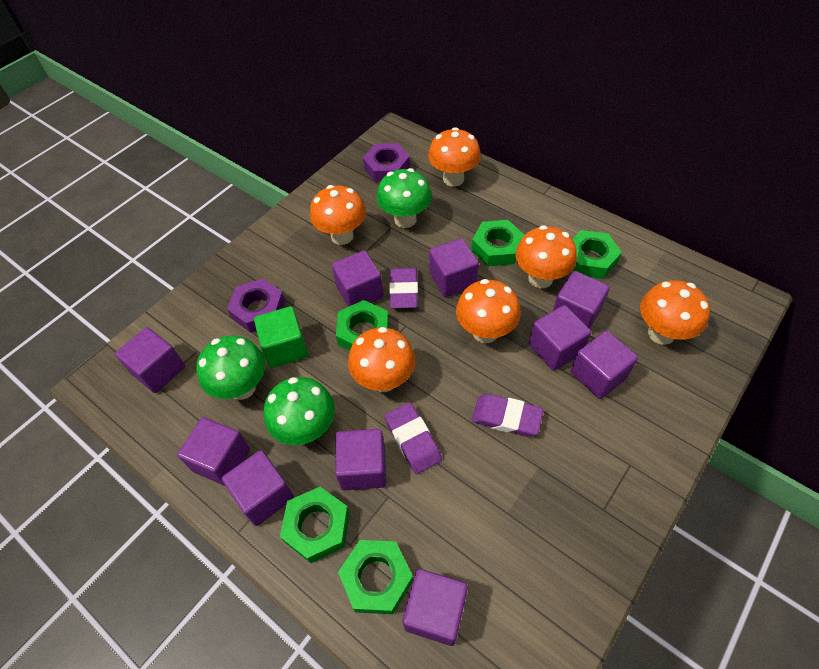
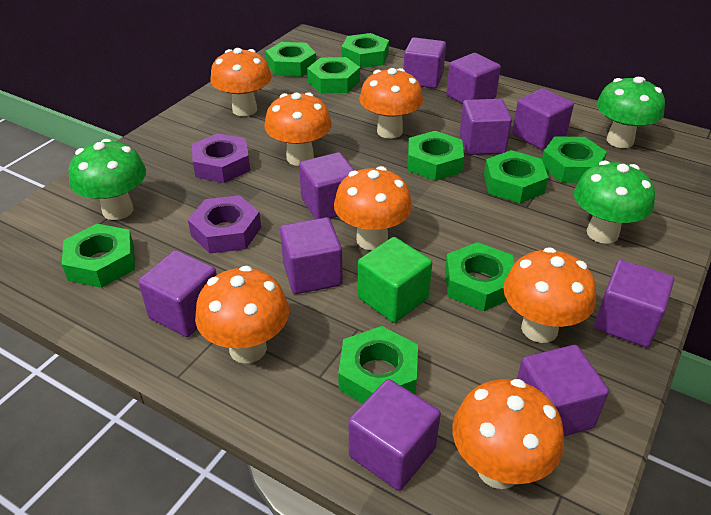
green nut: 5 -> 9
orange mushroom: 6 -> 7
purple eraser: 3 -> 0

